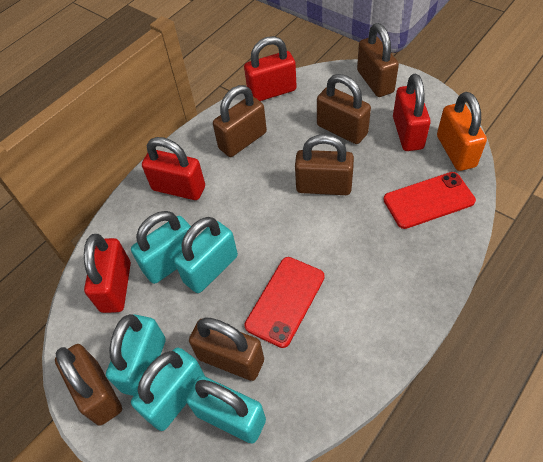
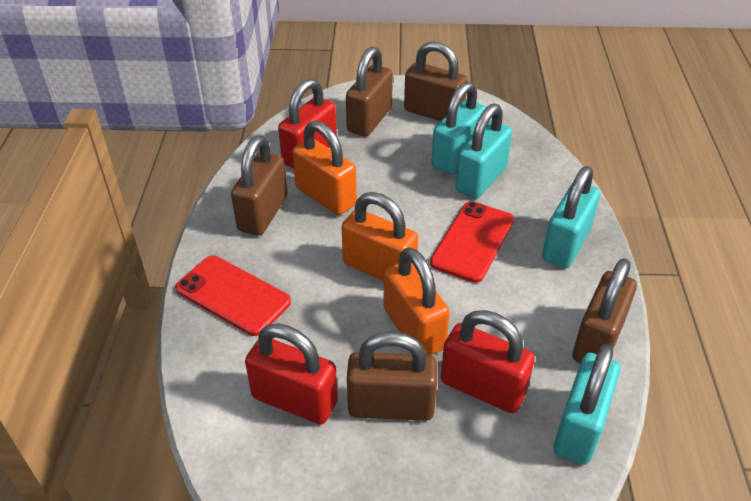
brown padlock: 6 -> 5
orange padlock: 1 -> 3
red padlock: 4 -> 3
turquoise padlock: 5 -> 4

